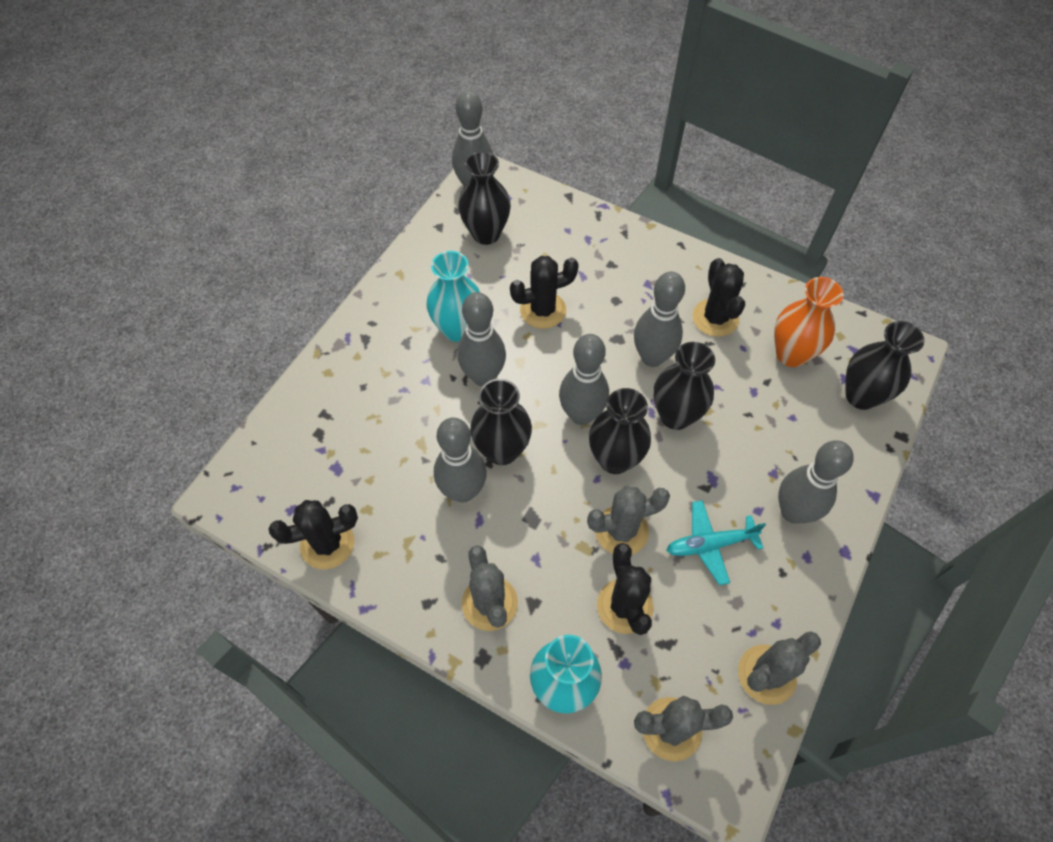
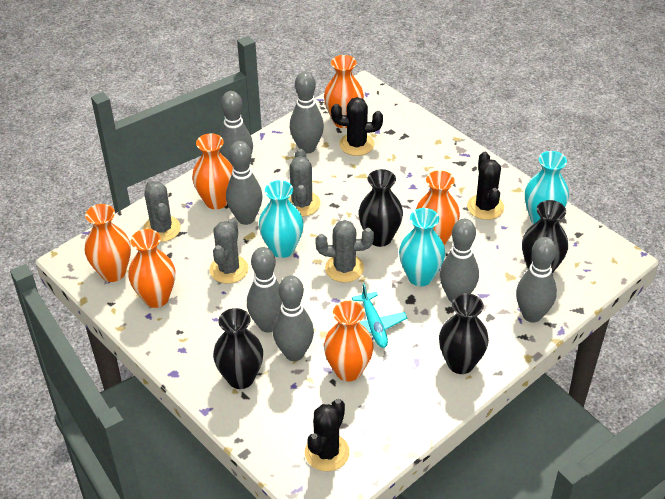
black cactus: 4 -> 3
black vase: 5 -> 4
grey bowling pin: 6 -> 7
orange vase: 1 -> 6
turquoise vase: 2 -> 3

